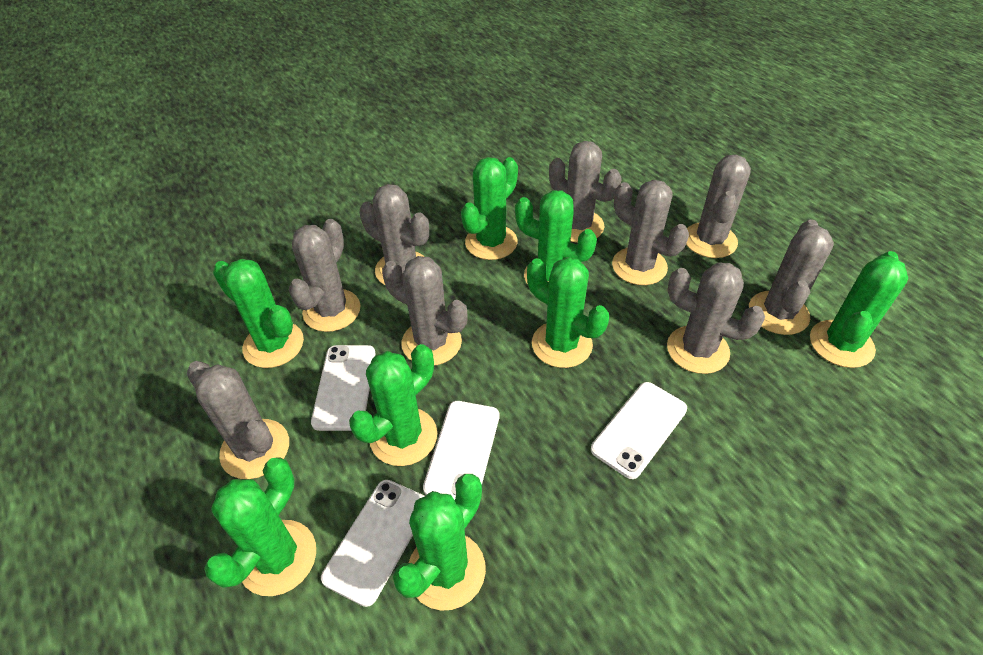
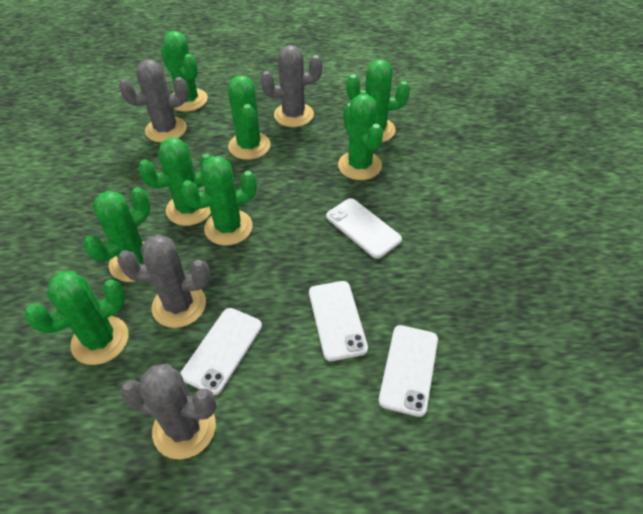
grey cactus: 9 -> 4

